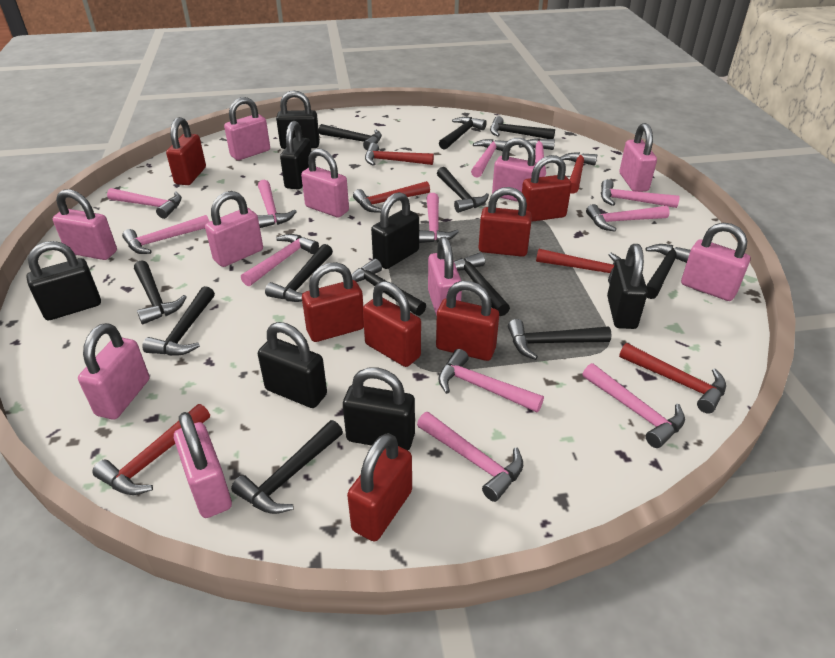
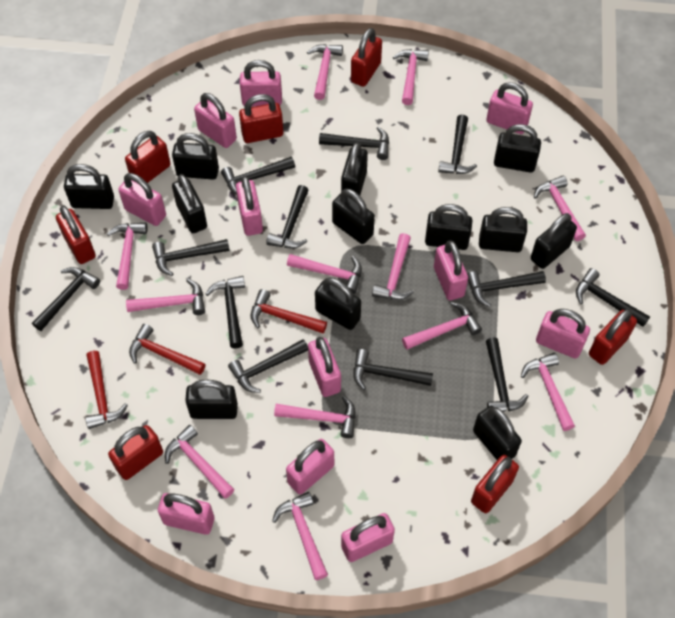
black padlock: 7 -> 12
pink padlock: 10 -> 11
red hammer: 6 -> 3

